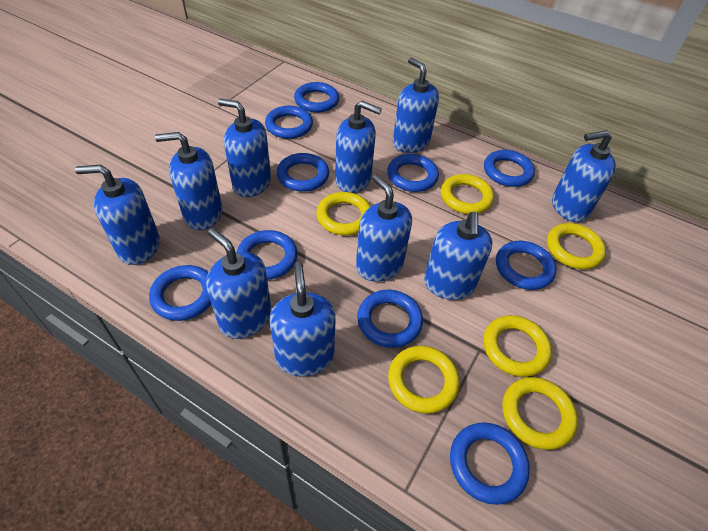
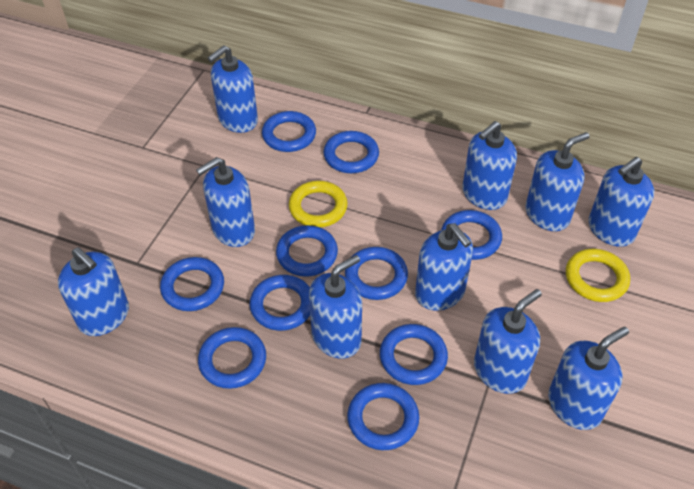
yellow ring: 6 -> 2

